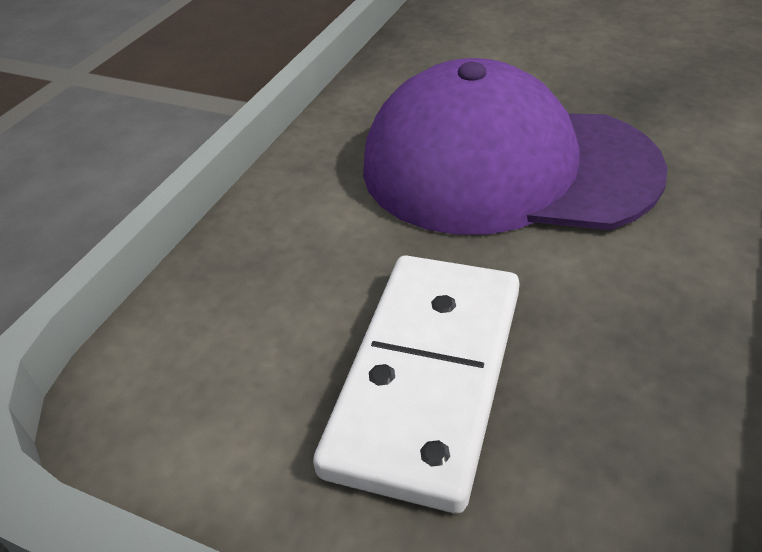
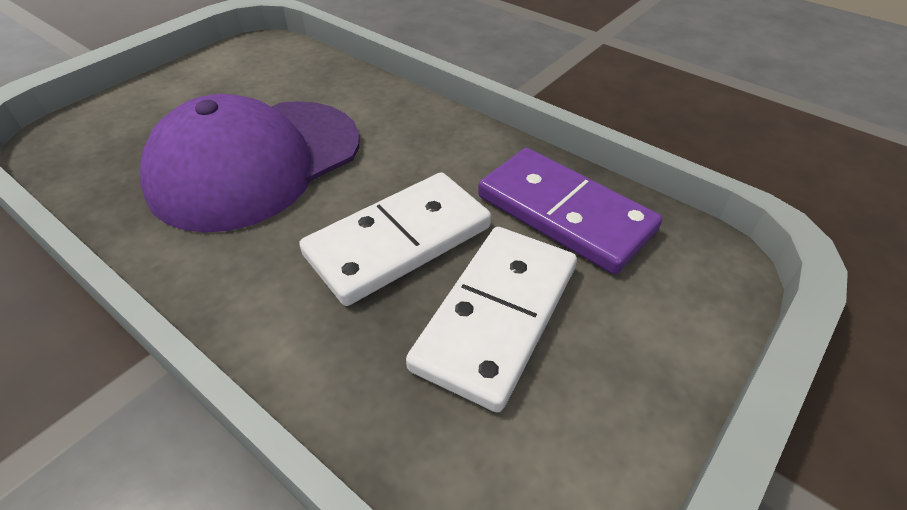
purple domino: 0 -> 1
white domino: 1 -> 2

